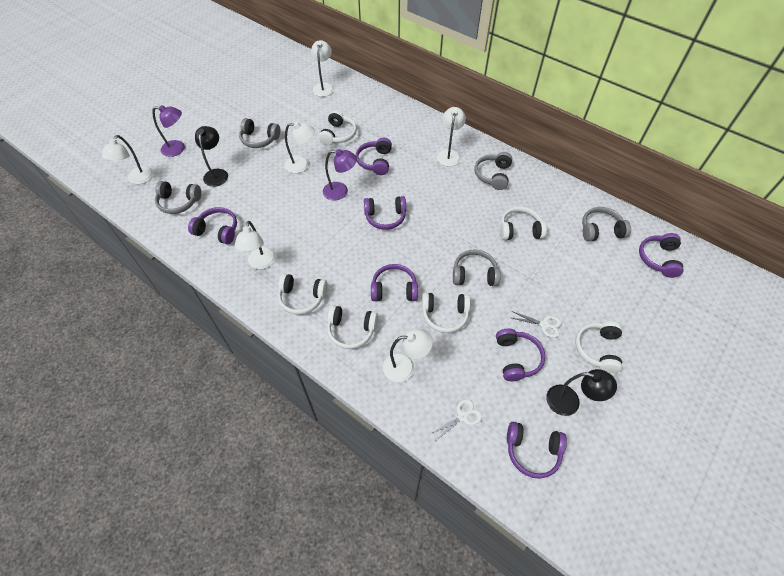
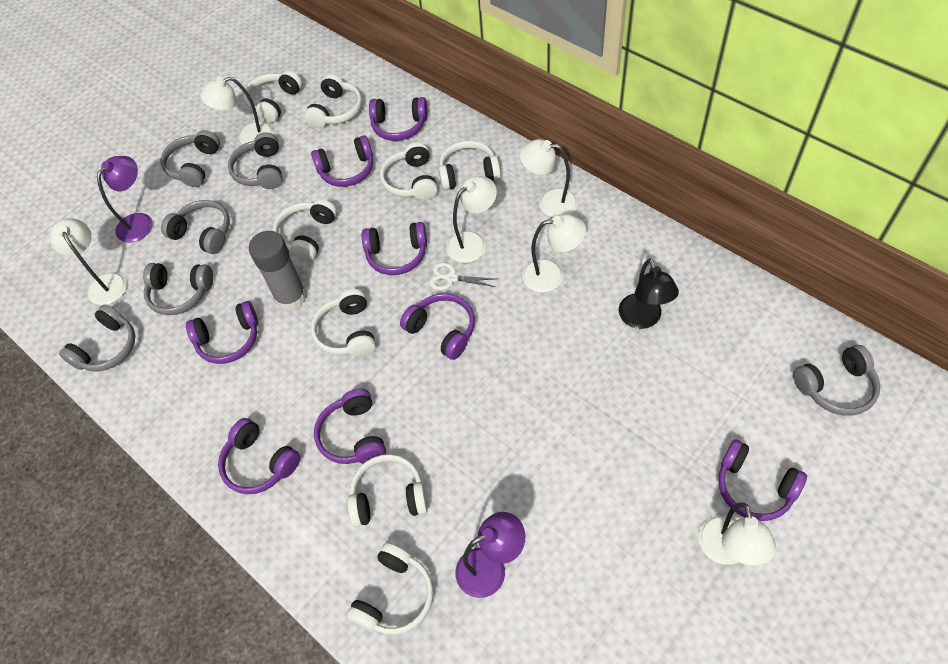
black lamp: 2 -> 1
grey glue stick: 0 -> 1
grey headphones: 5 -> 6
purple headphones: 7 -> 8
white headphones: 6 -> 8
white scissors: 2 -> 1

